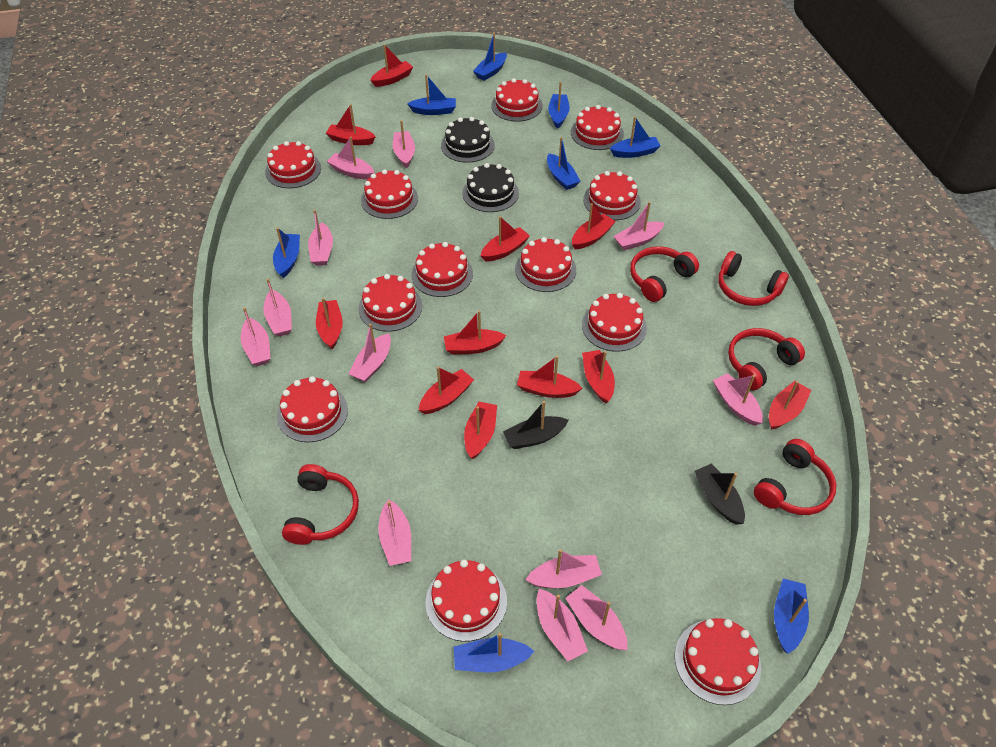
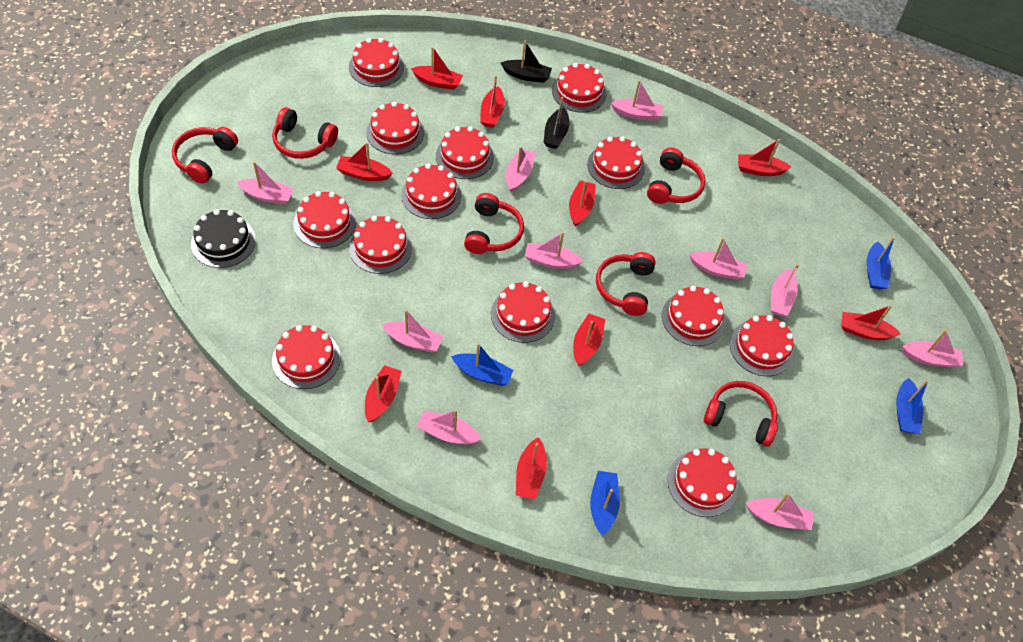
black cake: 2 -> 1
blue boat: 8 -> 4
pink boat: 12 -> 10
red boat: 11 -> 9
red cake: 12 -> 13
red headphones: 5 -> 6

